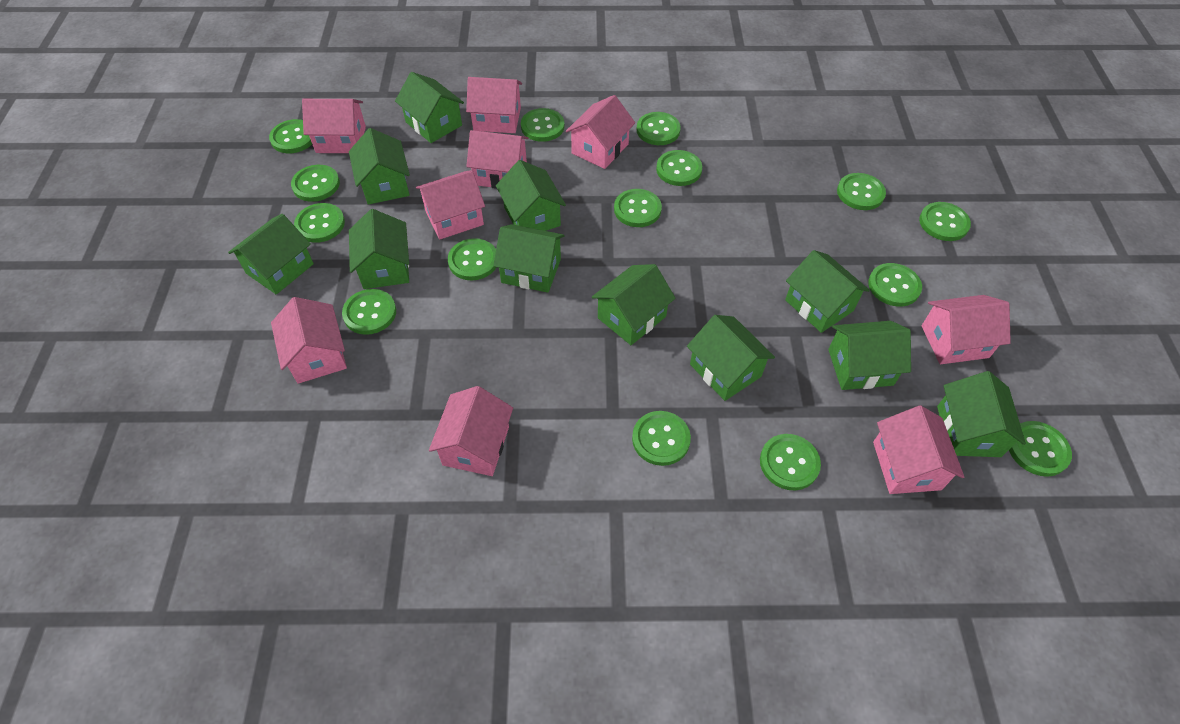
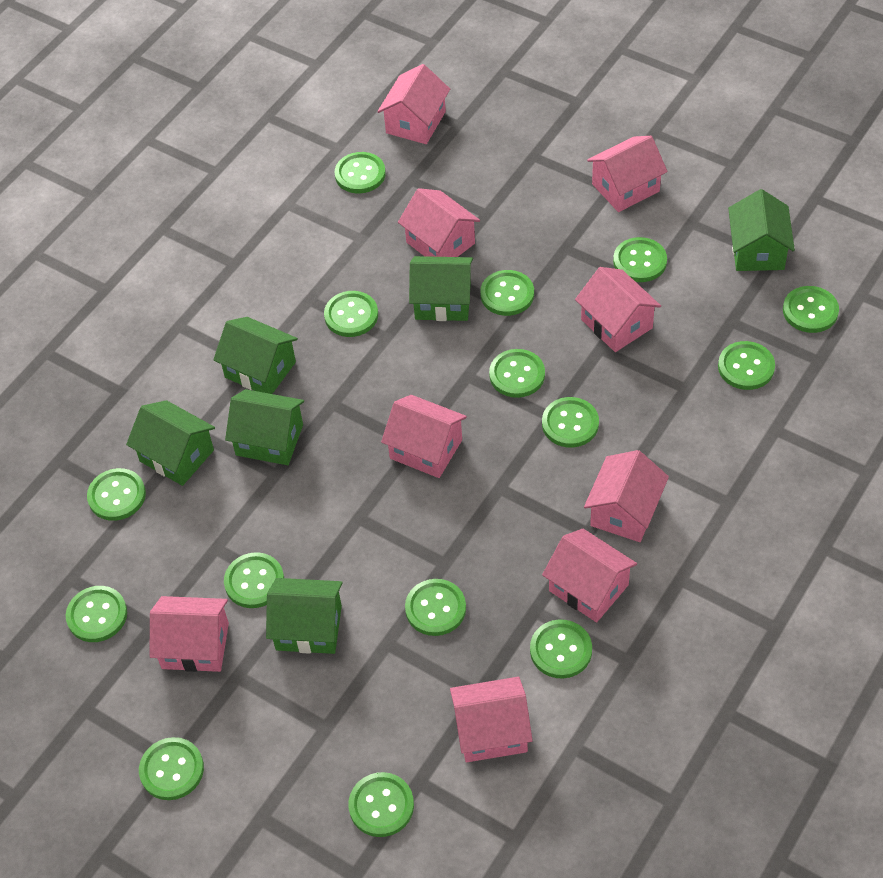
green house: 11 -> 6

